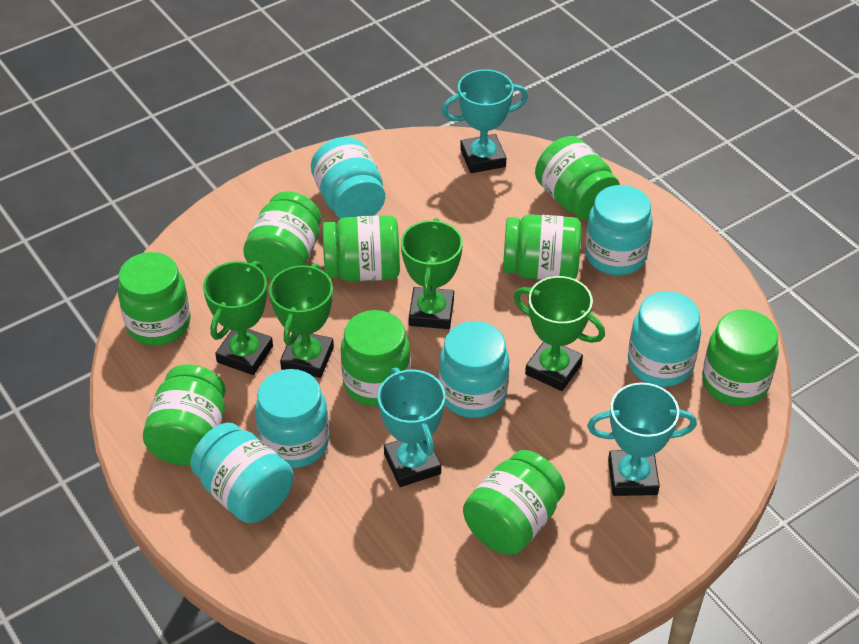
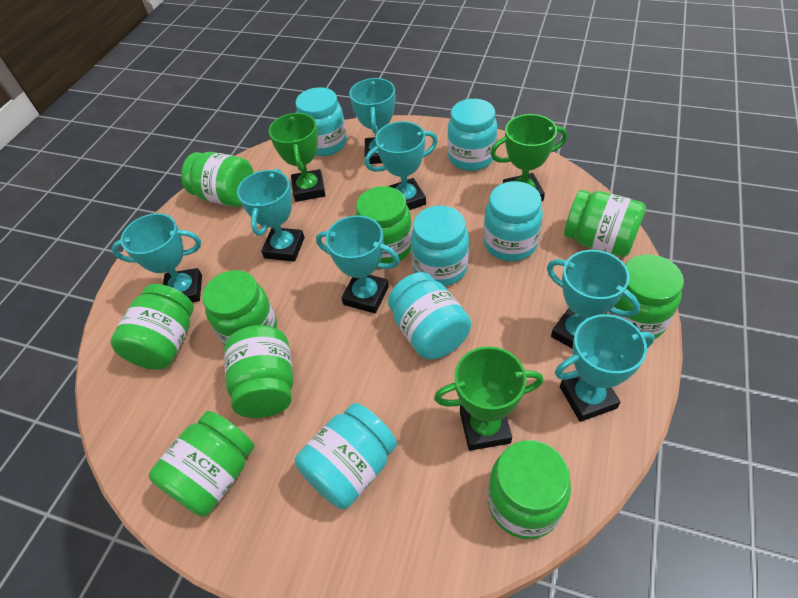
green trophy: 4 -> 3
turquoise trophy: 3 -> 7

